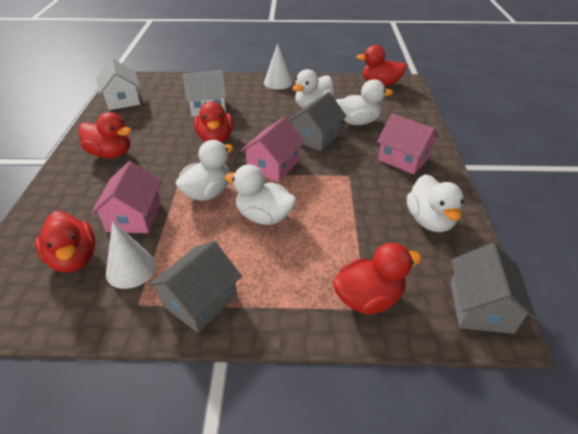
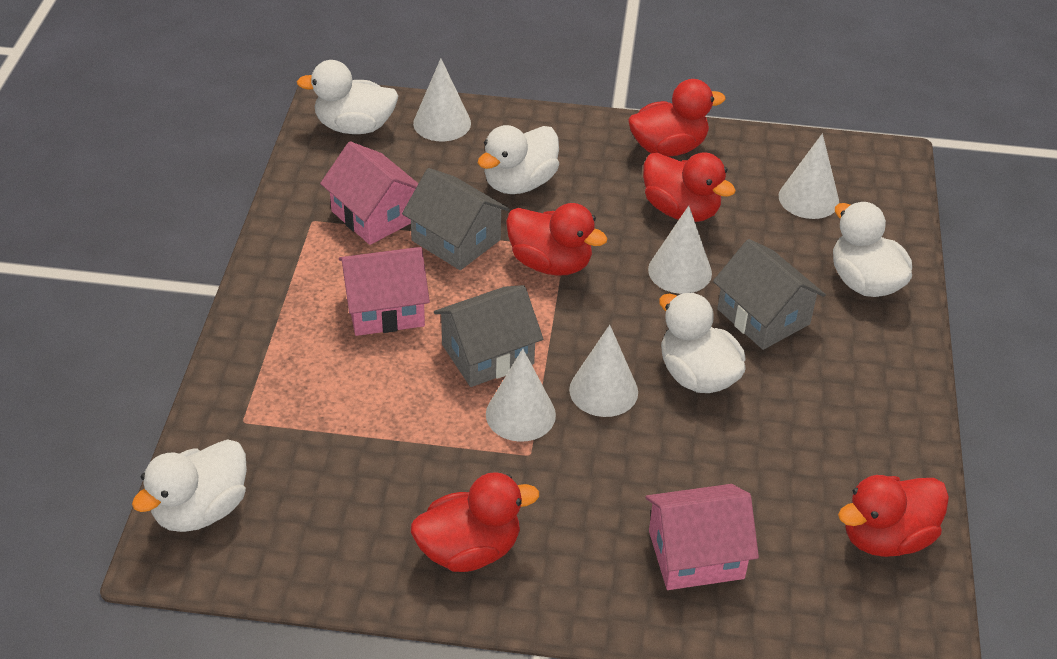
white cone: 2 -> 5
white house: 2 -> 0

